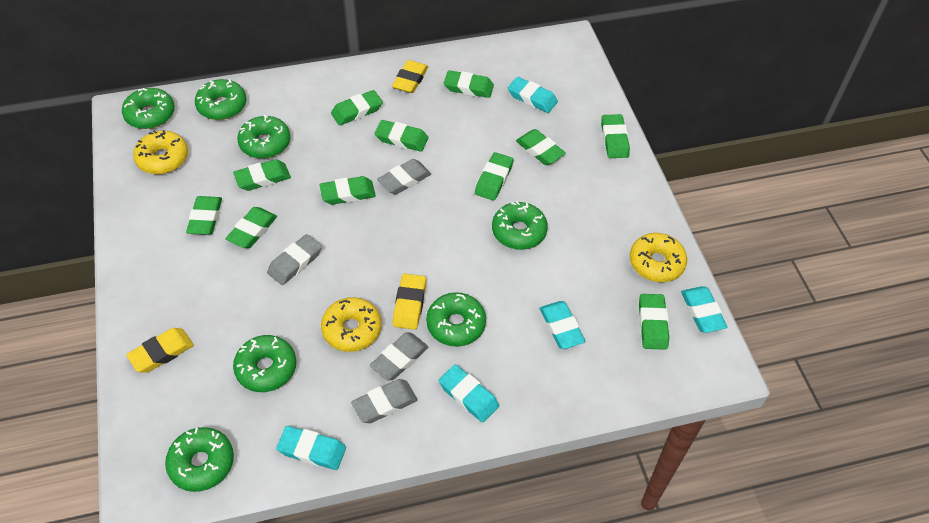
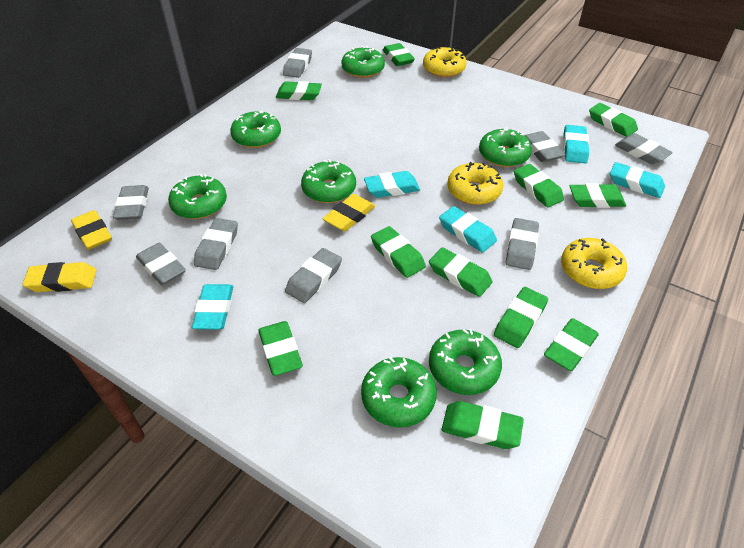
grey eraser: 4 -> 8

